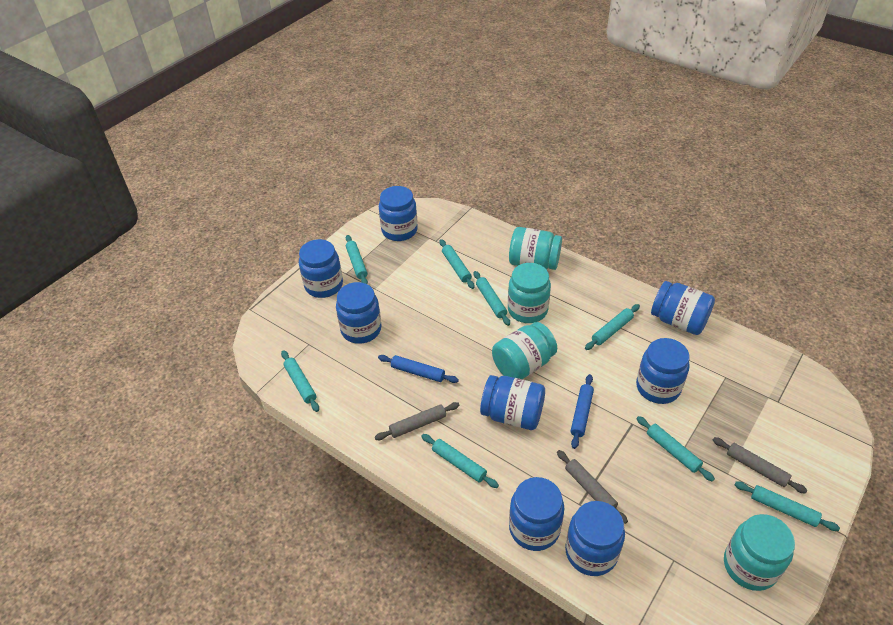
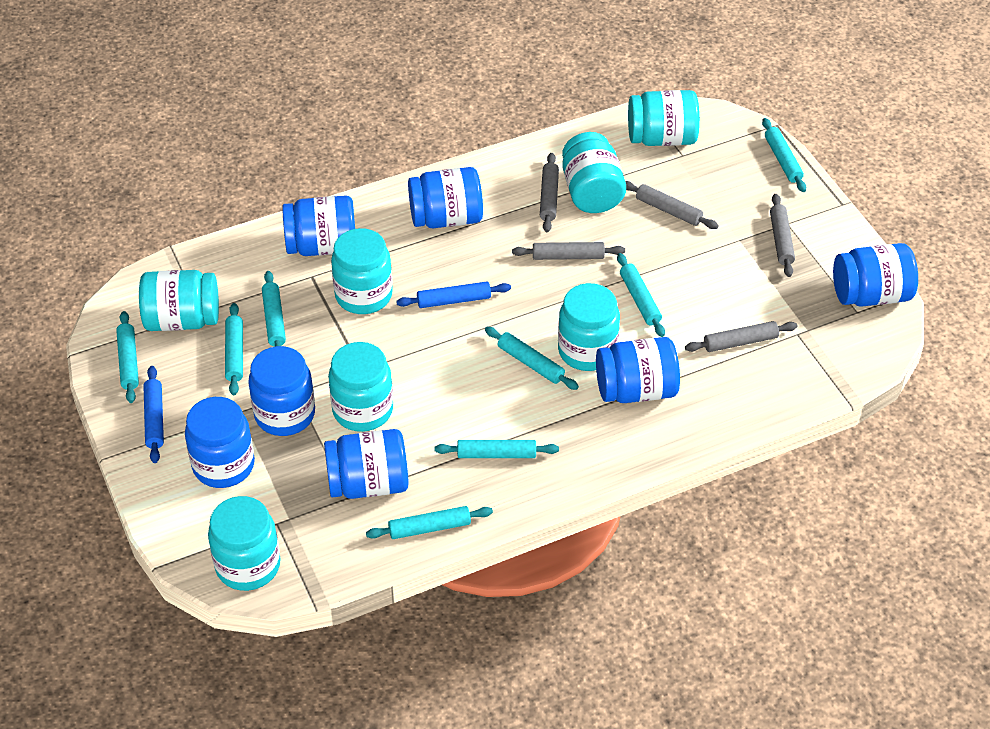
blue jar: 8 -> 7
grey rolling pin: 3 -> 5
turquoise jar: 4 -> 7

